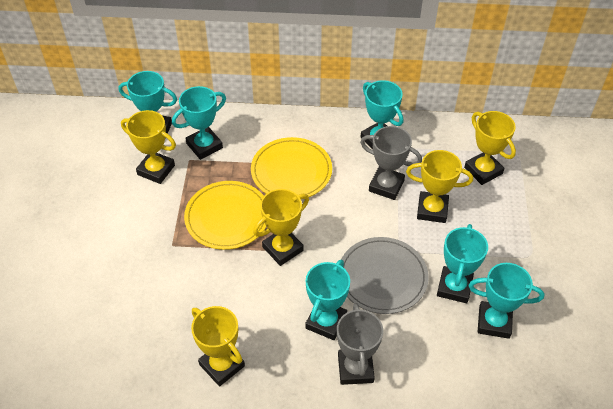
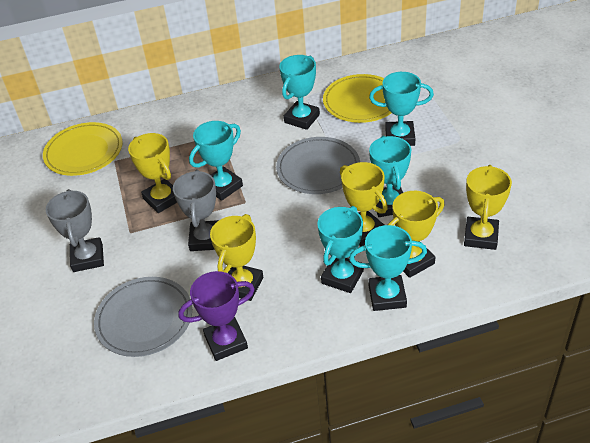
grey plate: 1 -> 2
purple trophy: 0 -> 1

